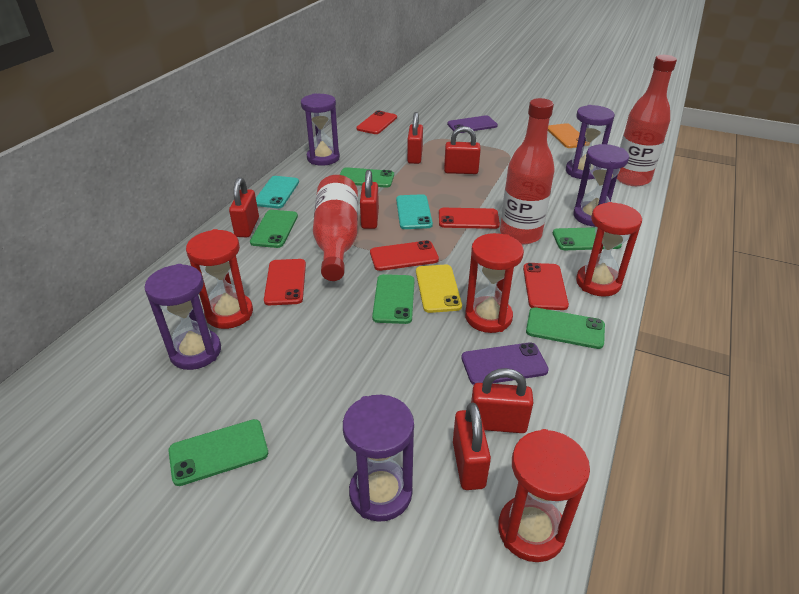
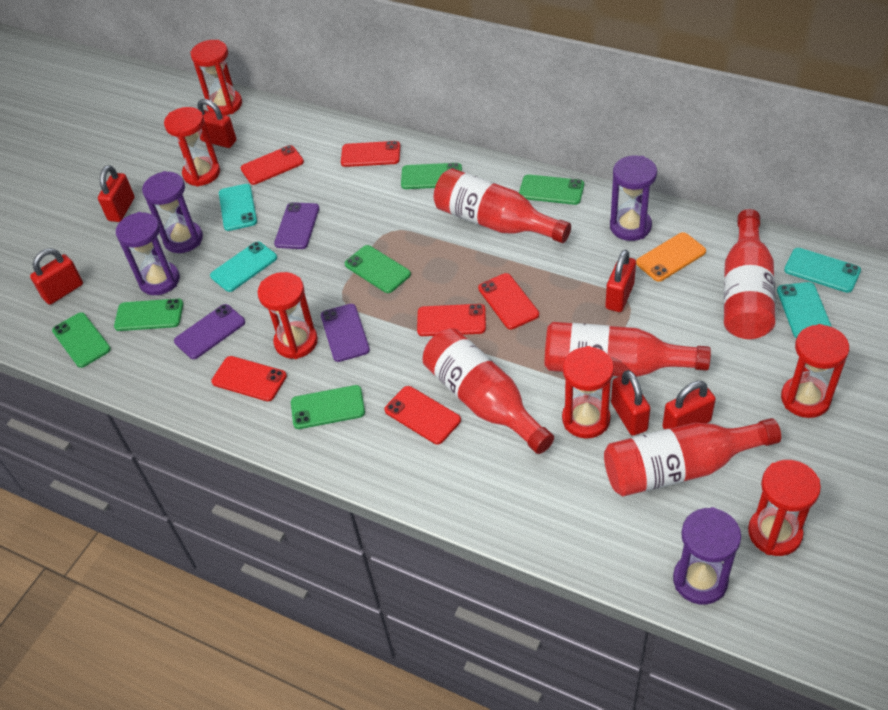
purple hourglass: 5 -> 4
purple phone: 2 -> 3
red bottle: 3 -> 5
red hourglass: 4 -> 6
red phone: 5 -> 6
turquoise phone: 2 -> 4
yellow phone: 1 -> 0

